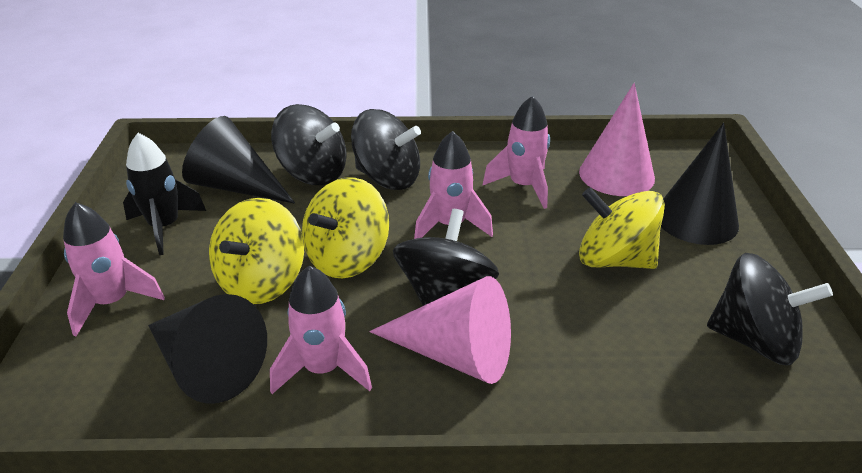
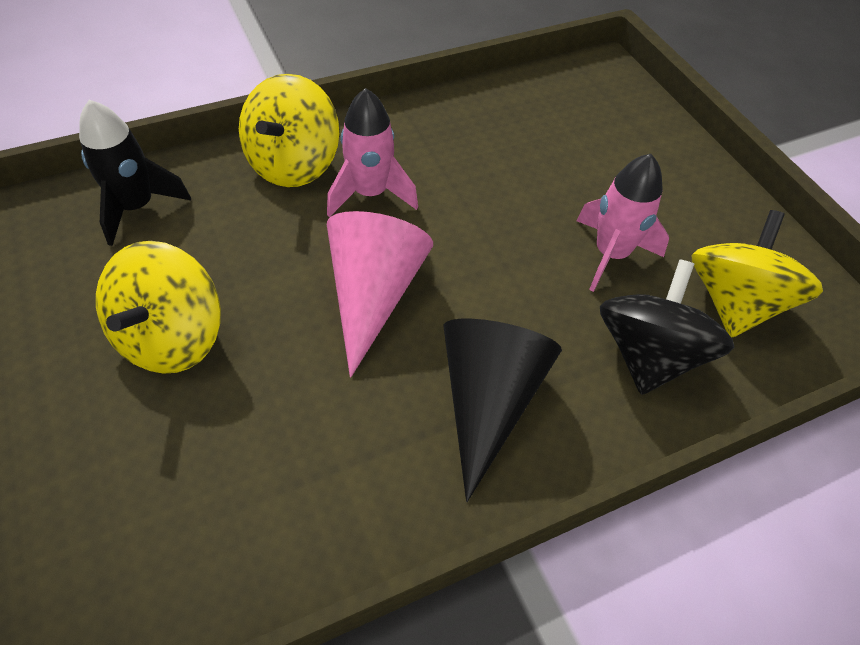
black cone: 3 -> 1
black spinning top: 4 -> 1
pink cone: 2 -> 1
pink rocket: 4 -> 2

